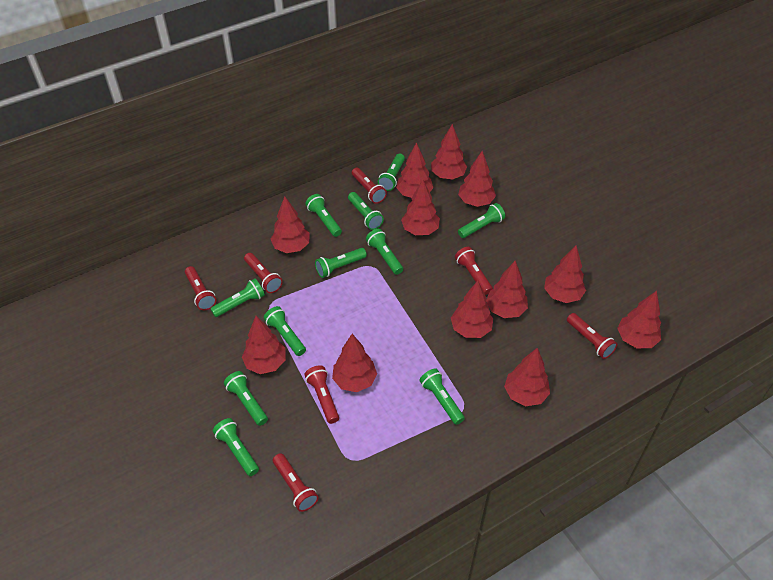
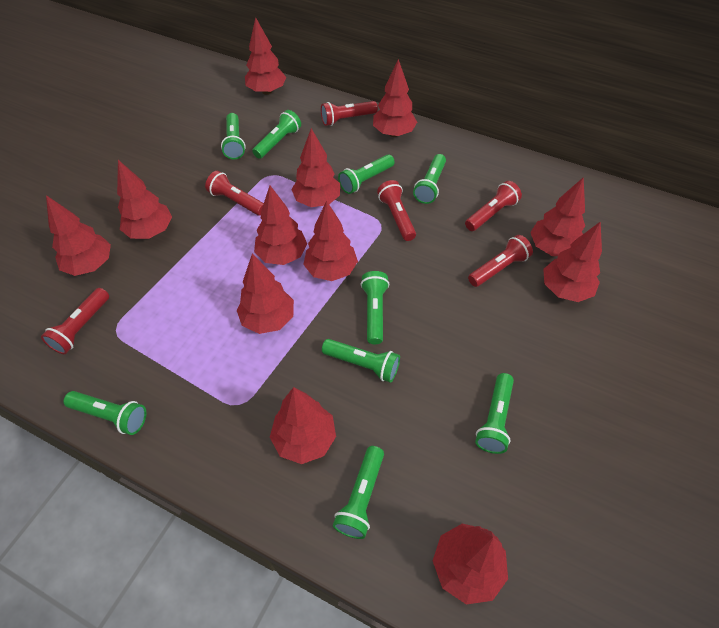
green flashlight: 11 -> 9
red flashlight: 7 -> 6

